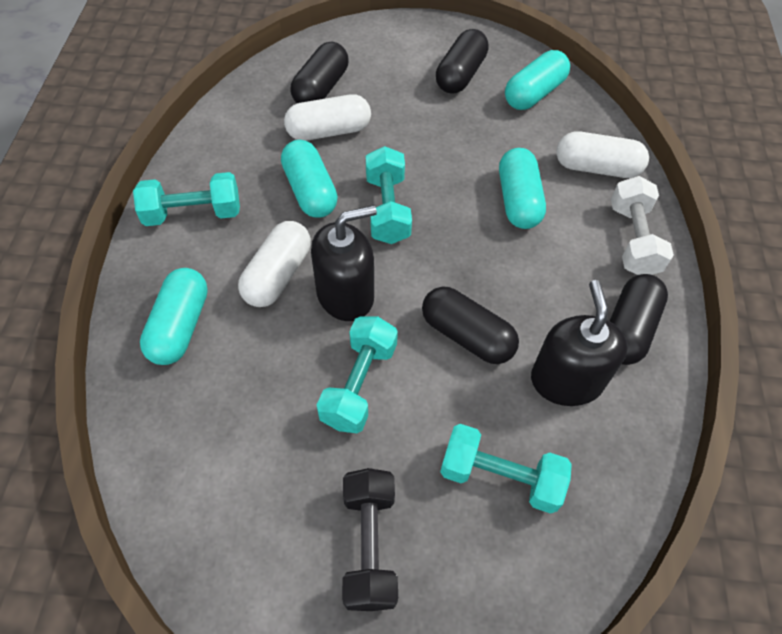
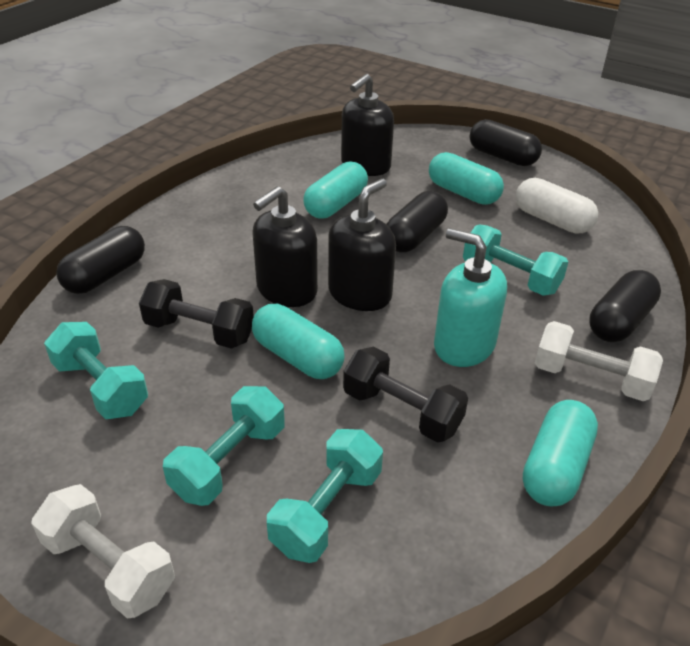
black dumbbell: 1 -> 2
black soap dispenser: 2 -> 3
turquoise soap dispenser: 0 -> 1
white capsule: 3 -> 1
white dumbbell: 1 -> 2

